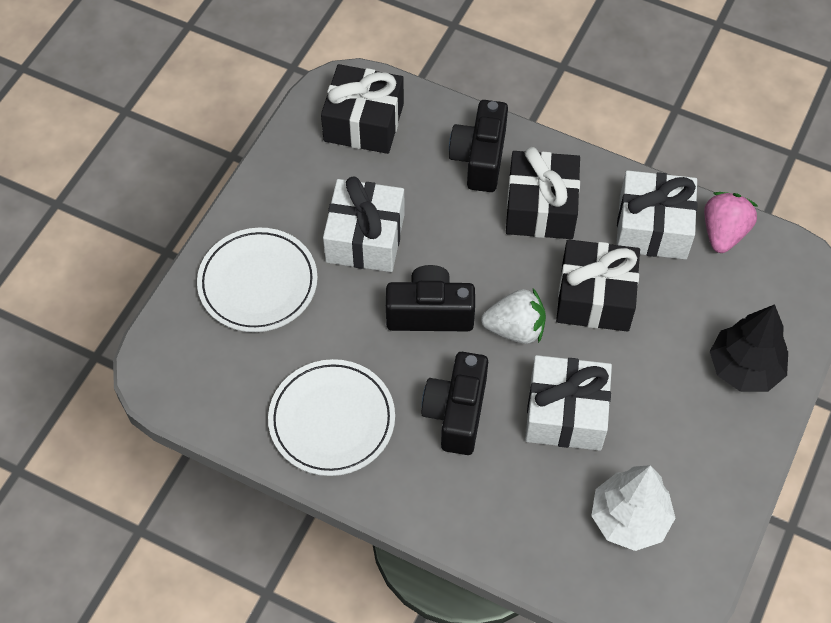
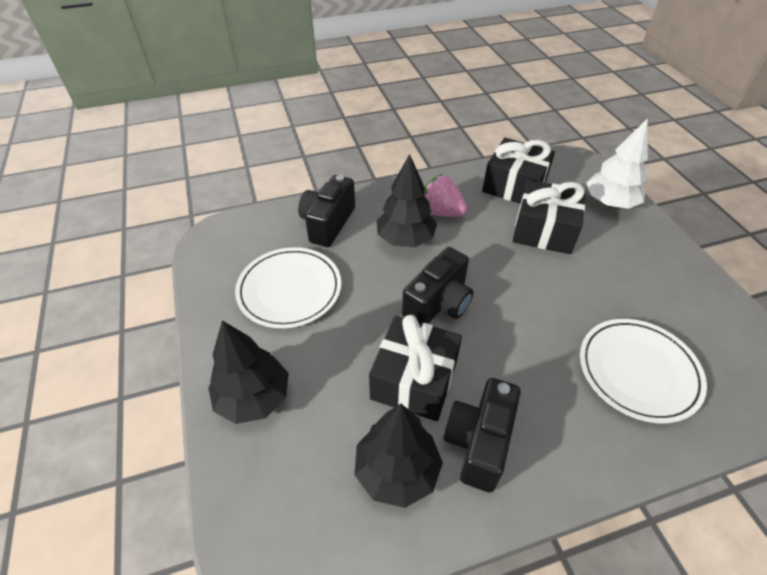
black tree: 1 -> 3
white gift: 3 -> 0
white strawberry: 1 -> 0

